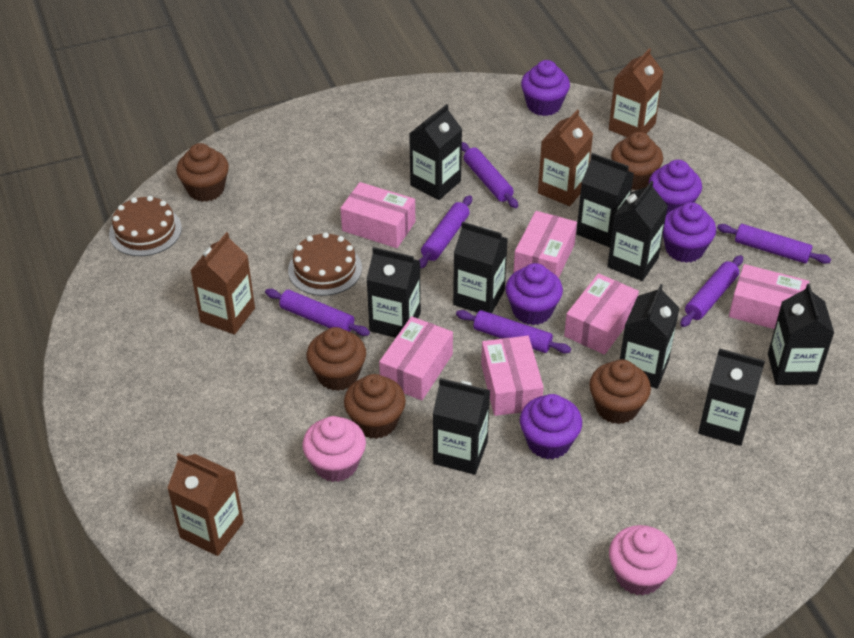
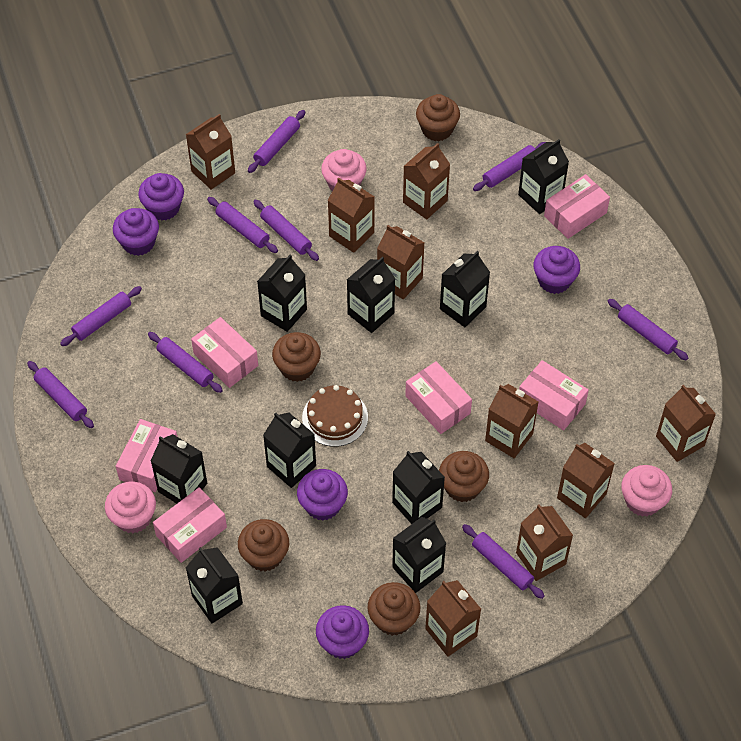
brown cake: 2 -> 1
brown carton: 4 -> 9
pink cupcake: 2 -> 3
purple rolling pin: 6 -> 9

